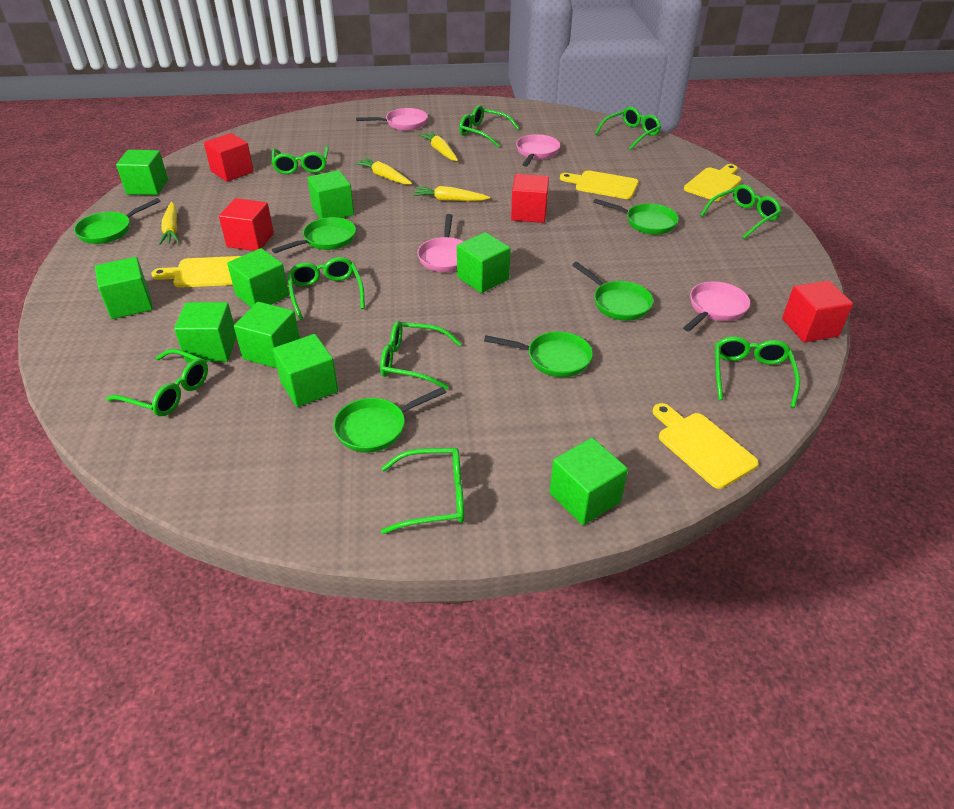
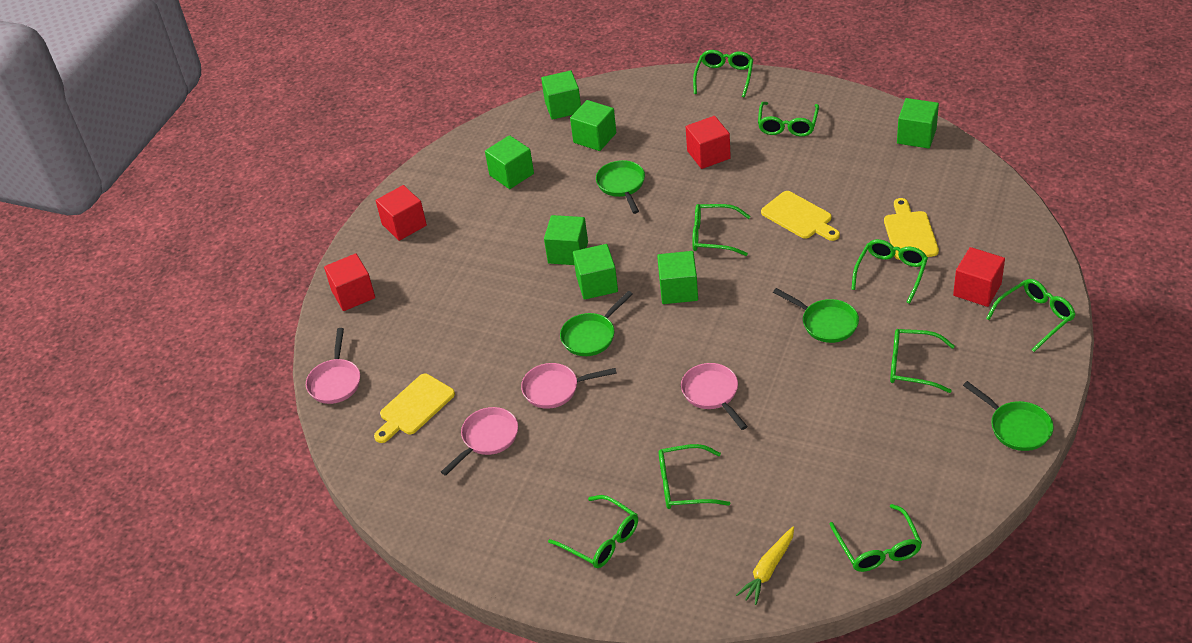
green cube: 9 -> 7
green pan: 6 -> 4
yellow carrot: 4 -> 1
yellow cutting board: 4 -> 3

